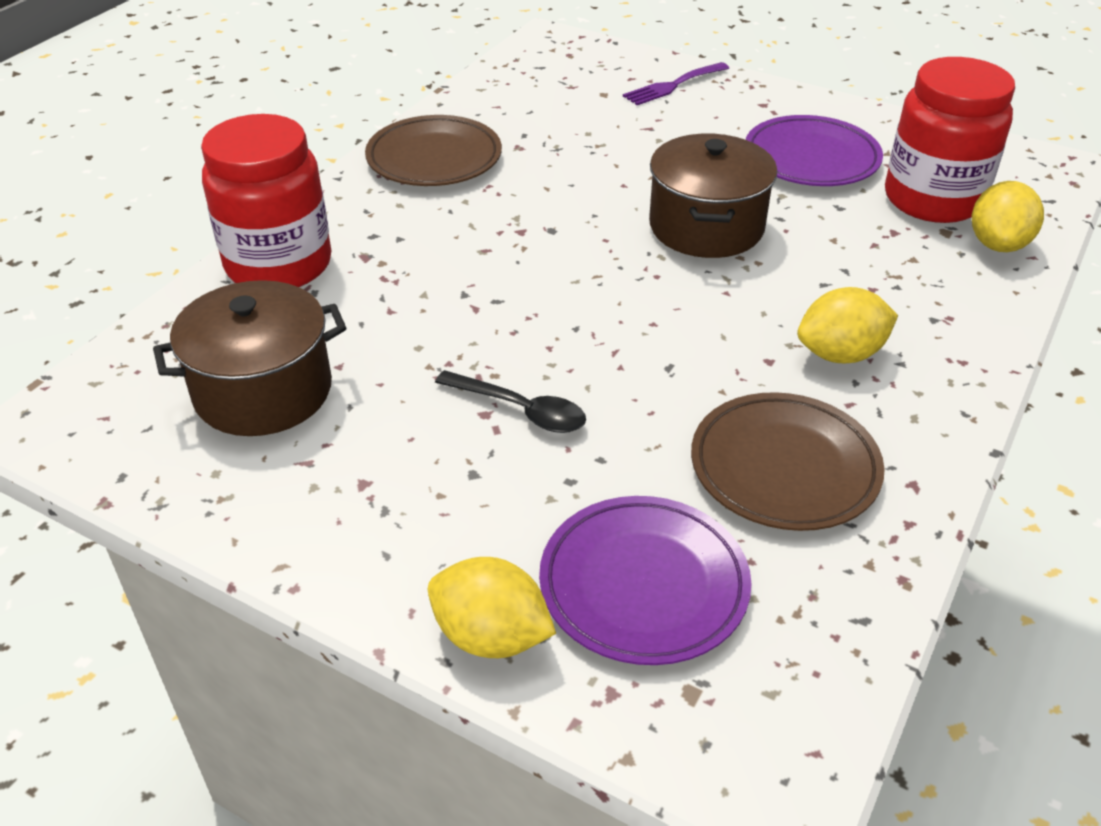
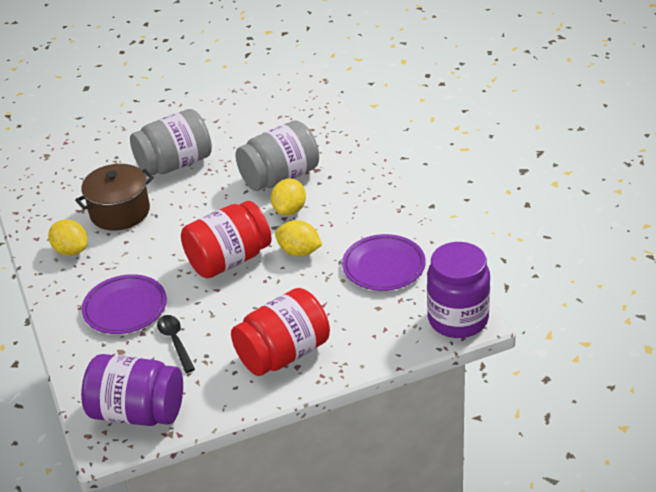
brown plate: 2 -> 0
brown pot: 2 -> 1
grey jar: 0 -> 2
purple fork: 1 -> 0
purple jar: 0 -> 2

